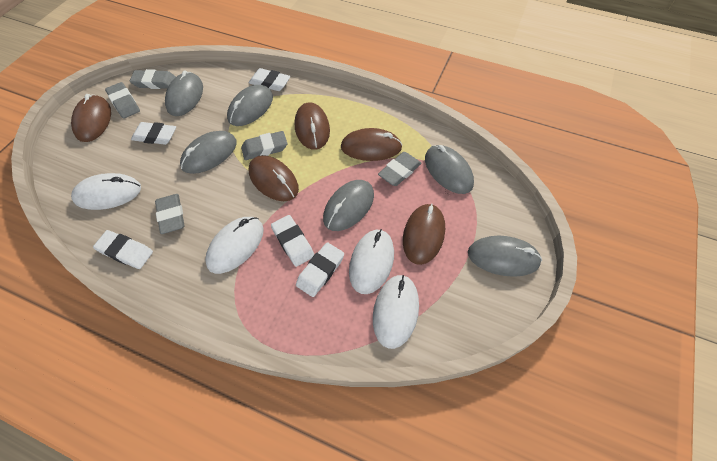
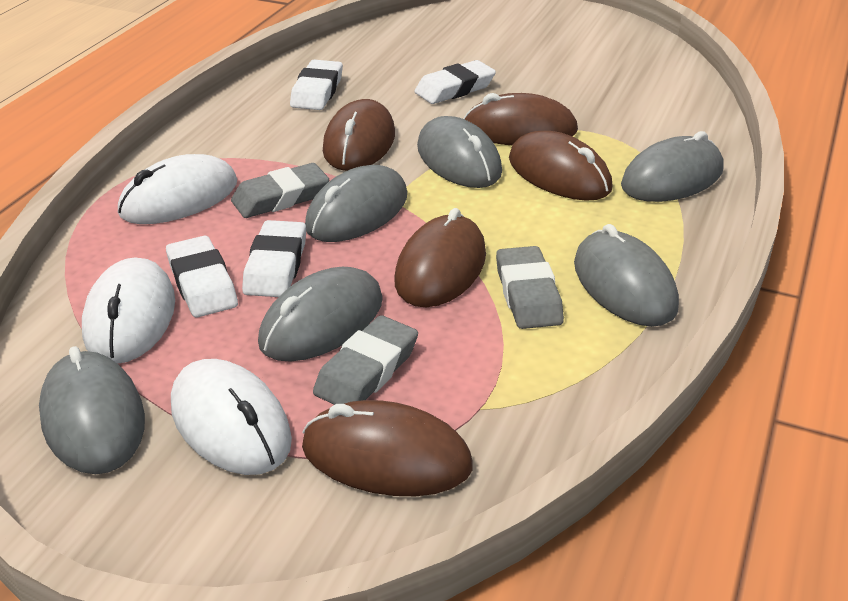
grey eraser: 5 -> 3
white eraser: 5 -> 4
white mouse: 4 -> 3

